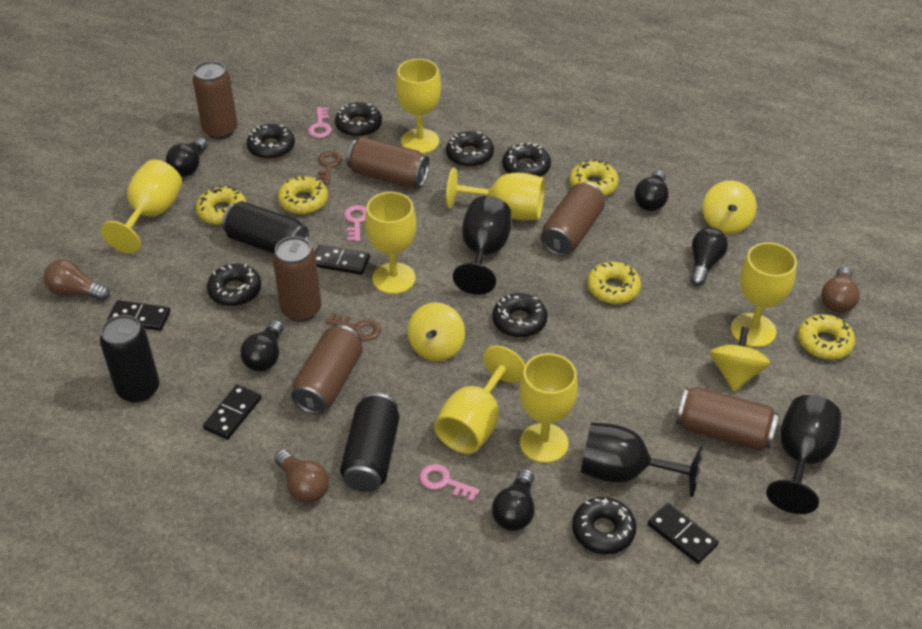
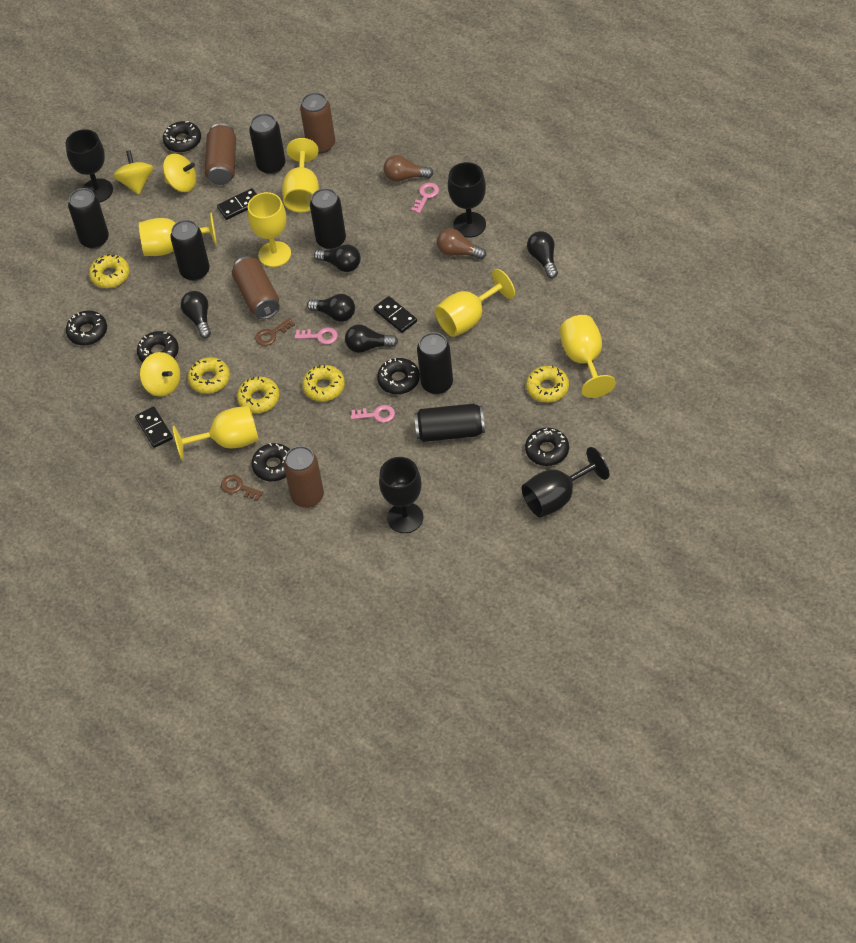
black can: 3 -> 6
black domino: 4 -> 3
black donut: 7 -> 6
black goblet: 3 -> 4
brown can: 6 -> 4
brown light bulb: 3 -> 2
yellow goblet: 7 -> 6

